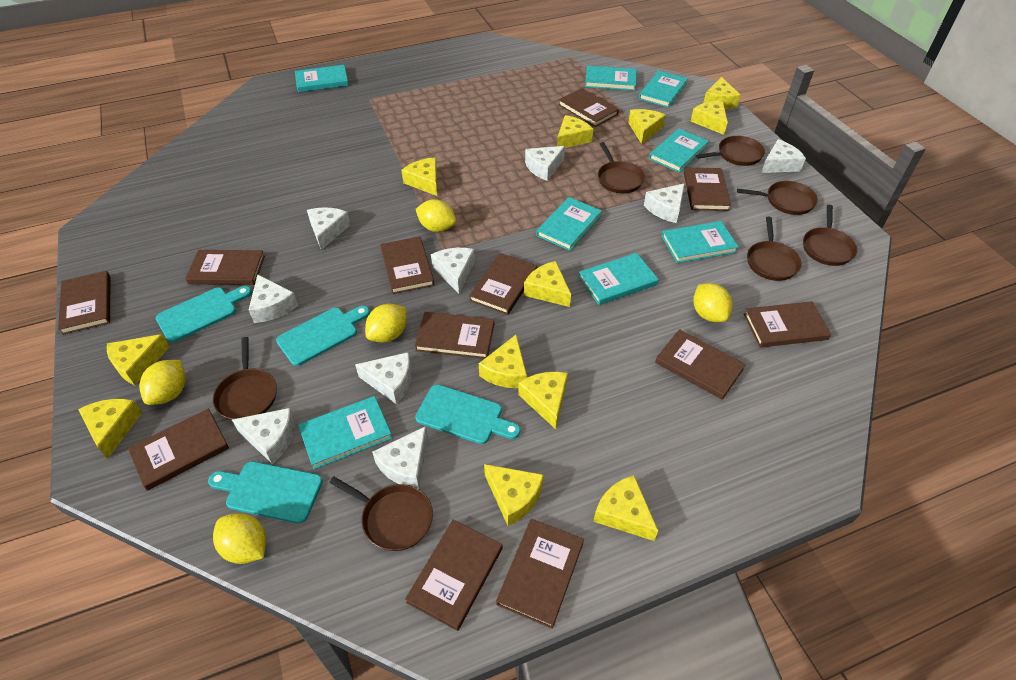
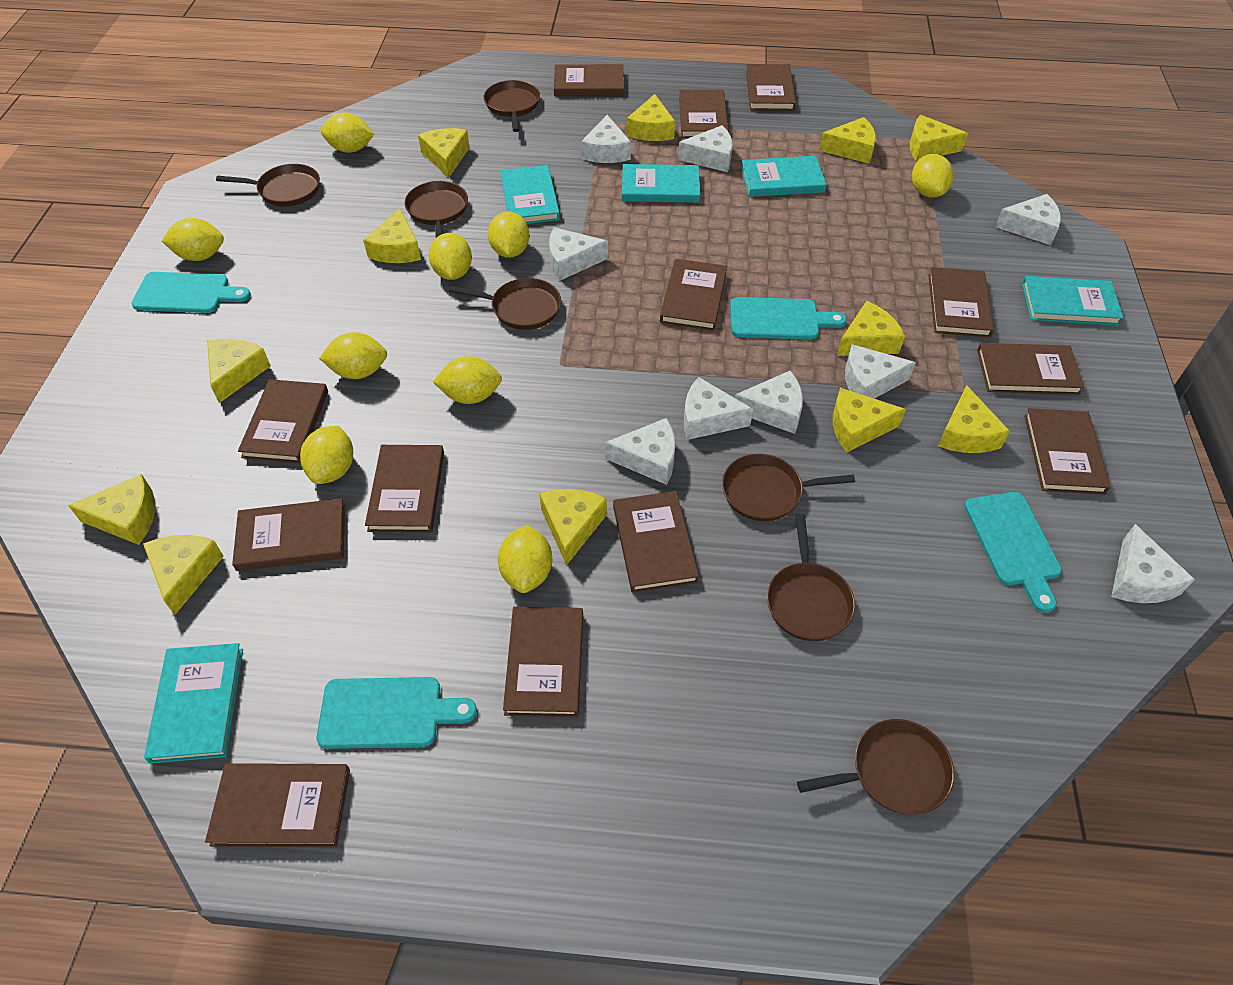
brown book: 12 -> 13
turquoise book: 8 -> 5
yellow lemon: 5 -> 9

